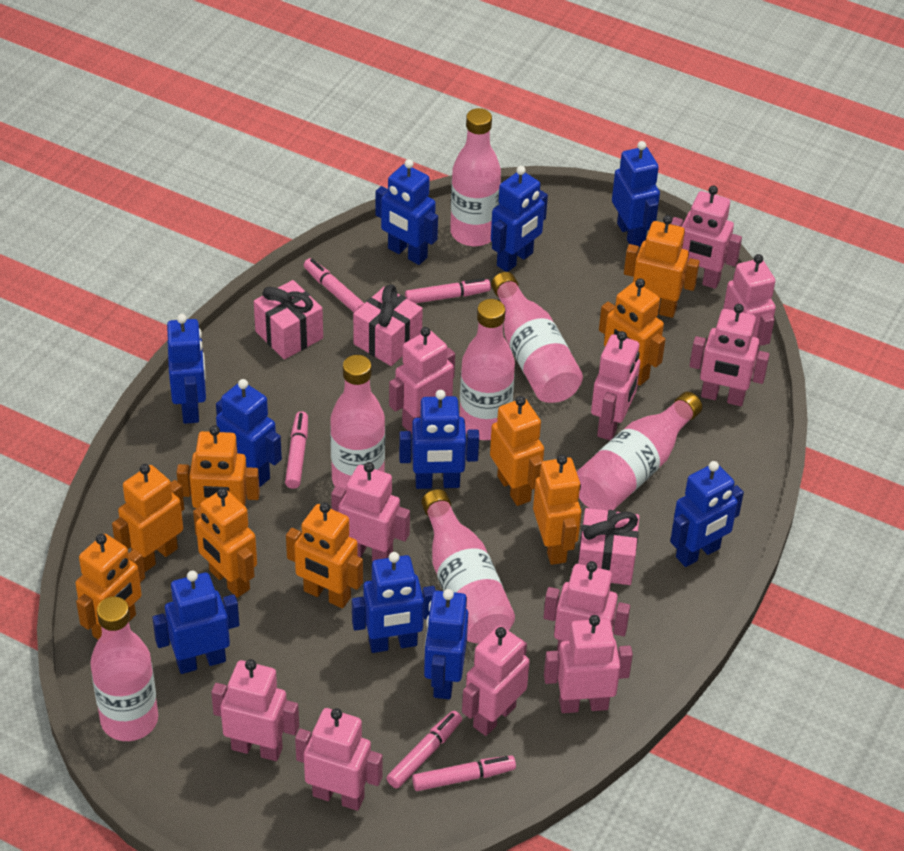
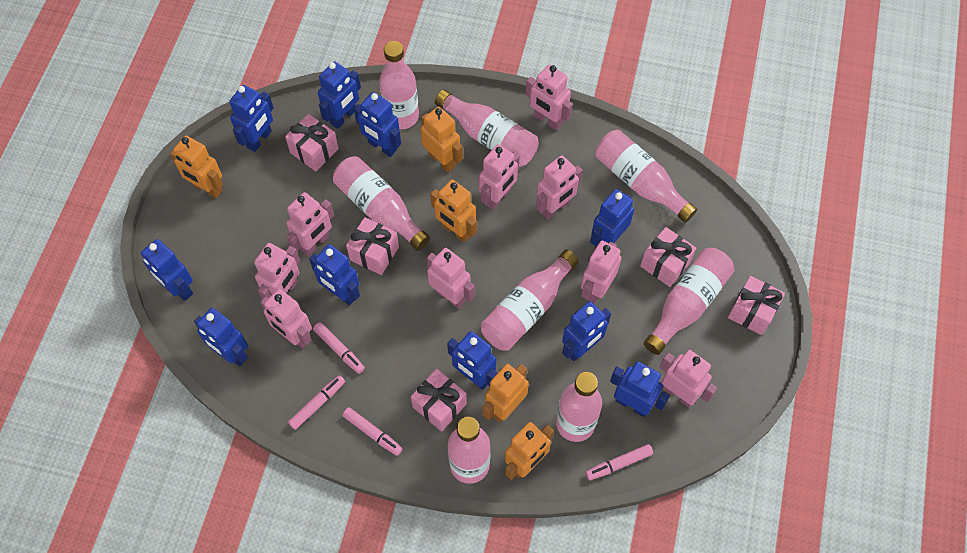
orange robot: 9 -> 5
pink bottle: 7 -> 8
pink gift: 3 -> 5
pink marker: 5 -> 4
pink robot: 11 -> 9

